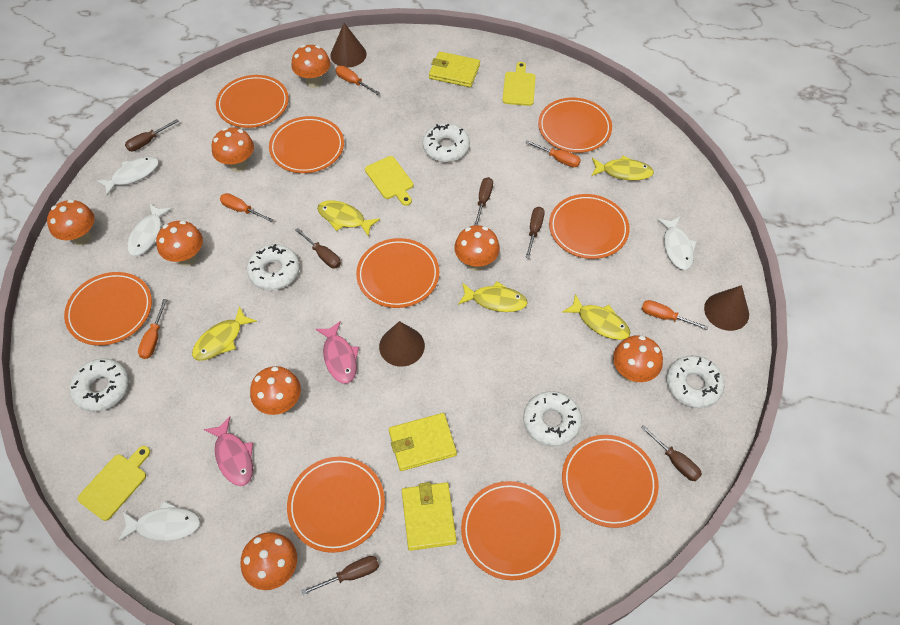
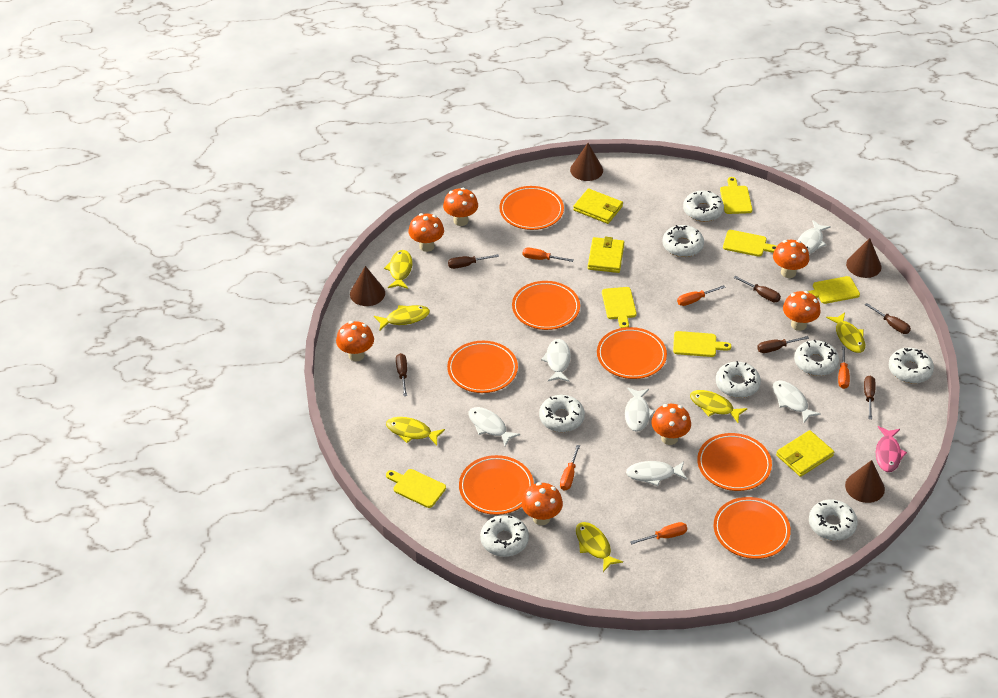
brown cone: 3 -> 4
orange mushroom: 8 -> 7
orange plate: 9 -> 7
pink fish: 2 -> 1
white donut: 5 -> 8
white fish: 4 -> 6
yellow cutting board: 3 -> 6
yellow fish: 5 -> 6

